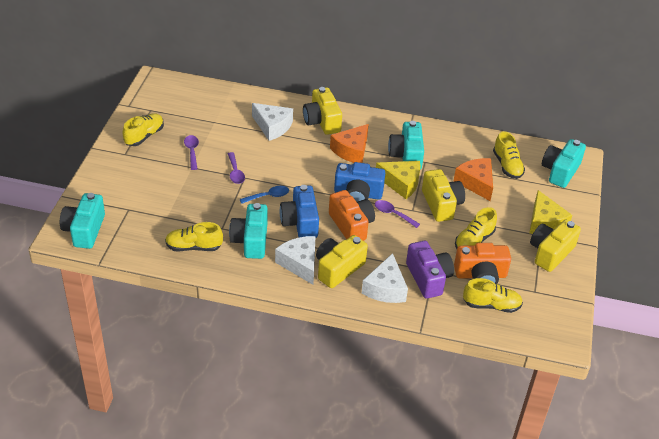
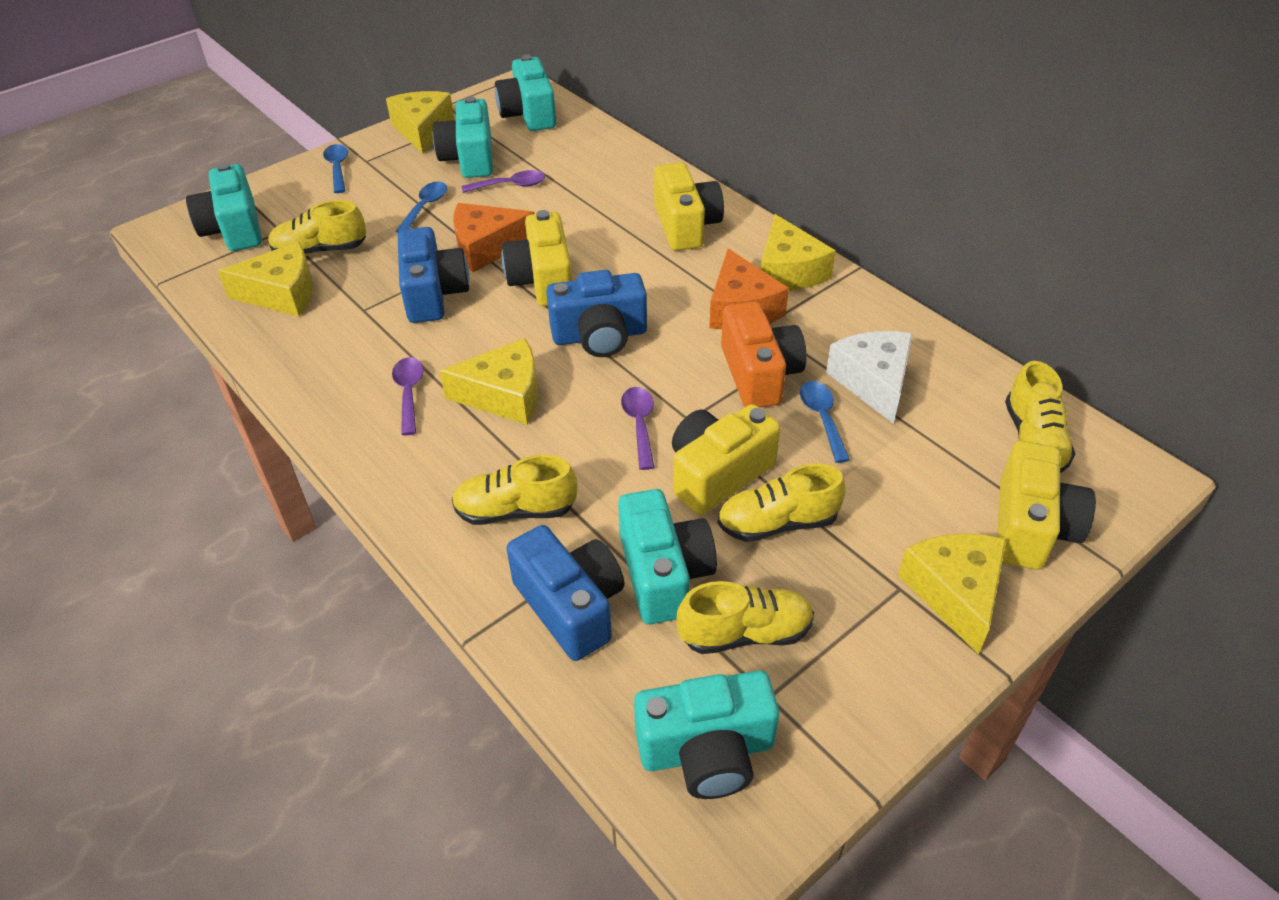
blue camera: 2 -> 3
blue spoon: 1 -> 3
orange camera: 2 -> 1
purple camera: 1 -> 0
turquoise camera: 4 -> 5
white cheese: 3 -> 1
yellow cheese: 2 -> 5

